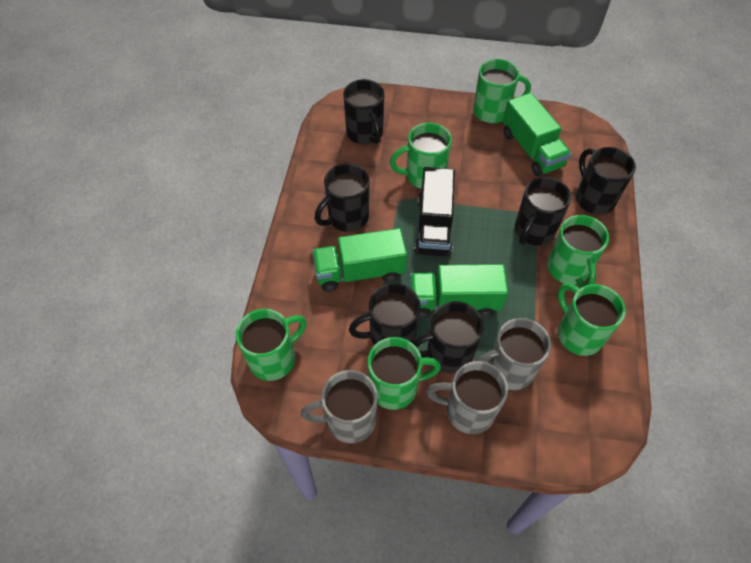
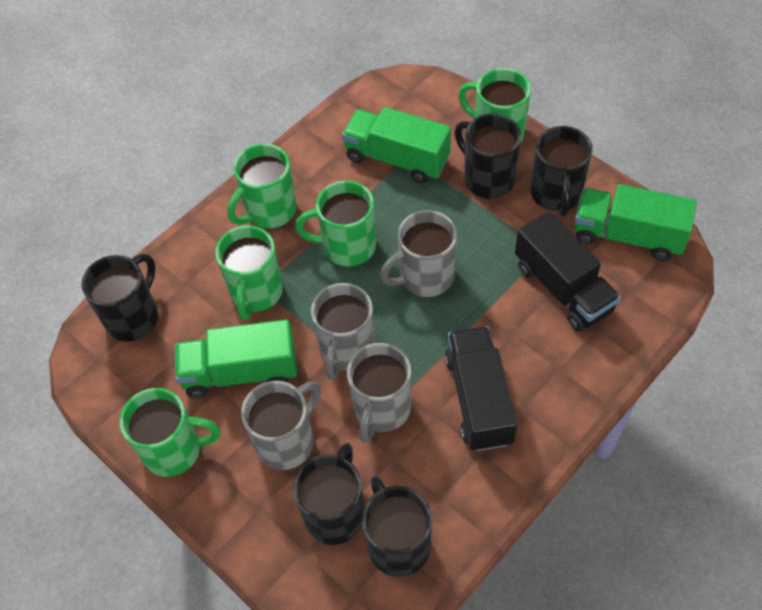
black mug: 6 -> 5
black truck: 1 -> 2
green mug: 6 -> 5
grey mug: 3 -> 4

